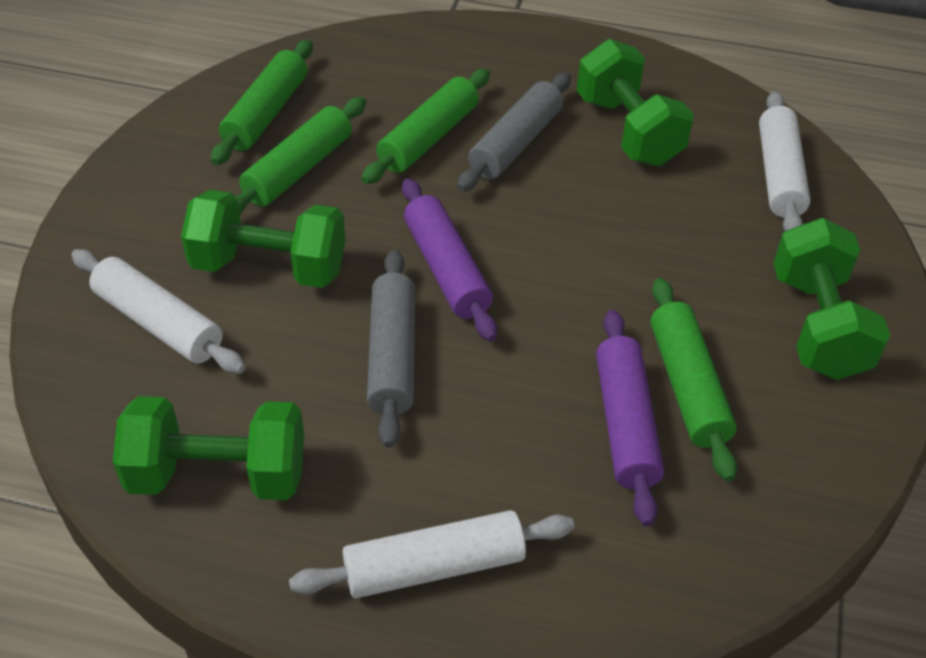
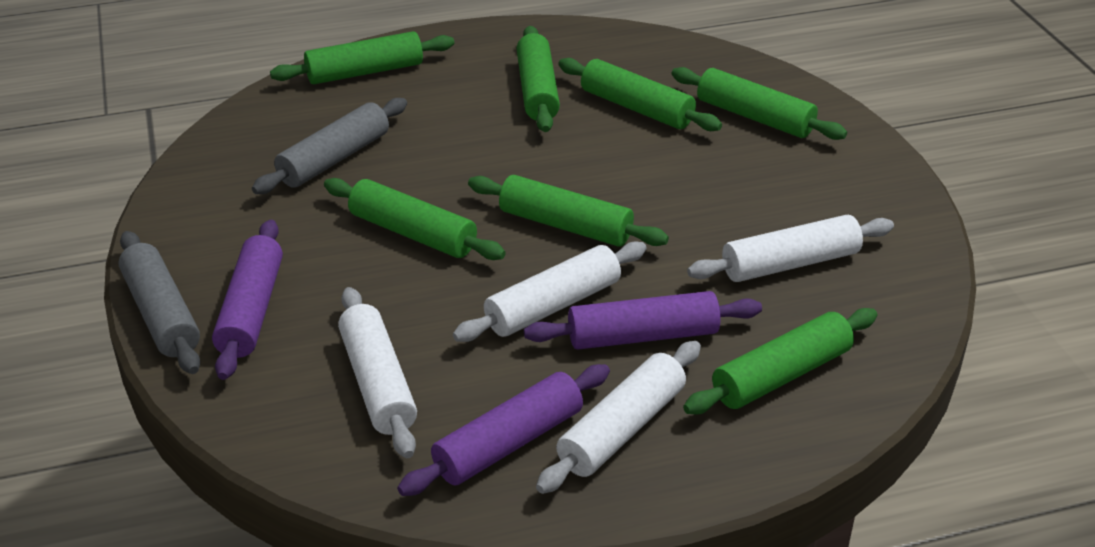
green dumbbell: 4 -> 0
green rolling pin: 4 -> 7
purple rolling pin: 2 -> 3
white rolling pin: 3 -> 4

